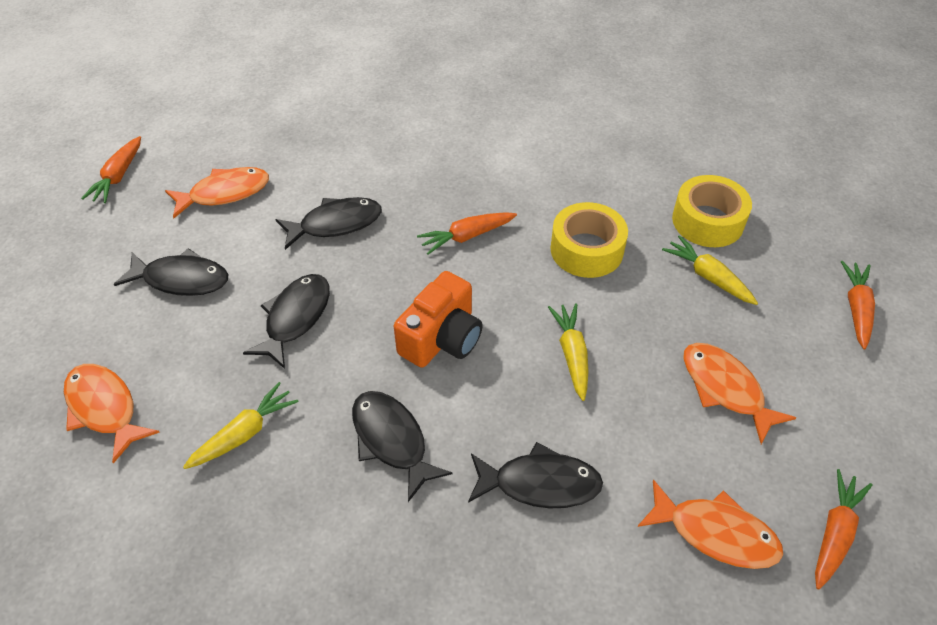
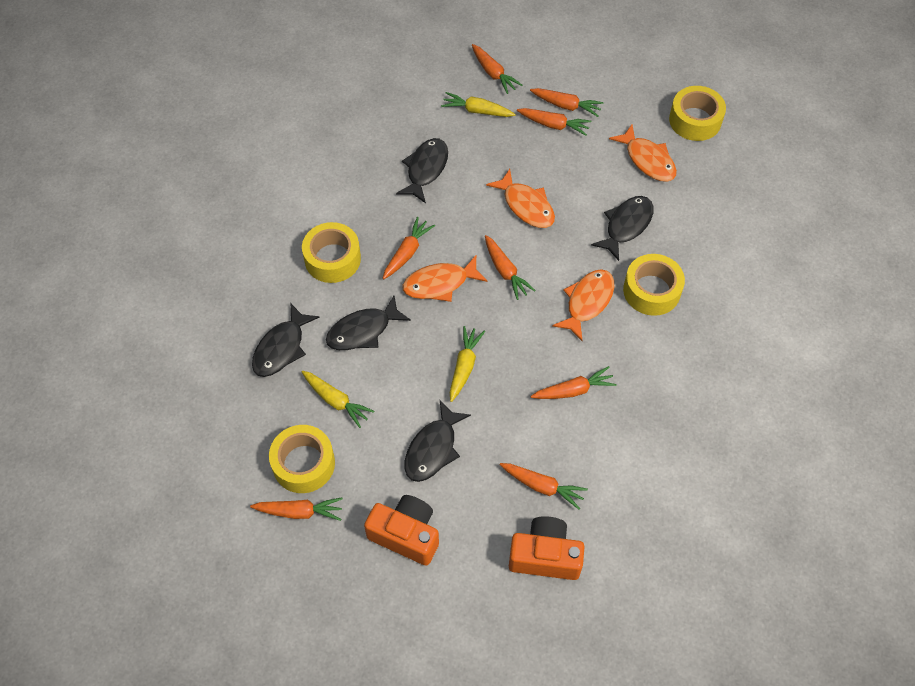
orange camera: 1 -> 2
orange carrot: 4 -> 8
yellow tape: 2 -> 4

